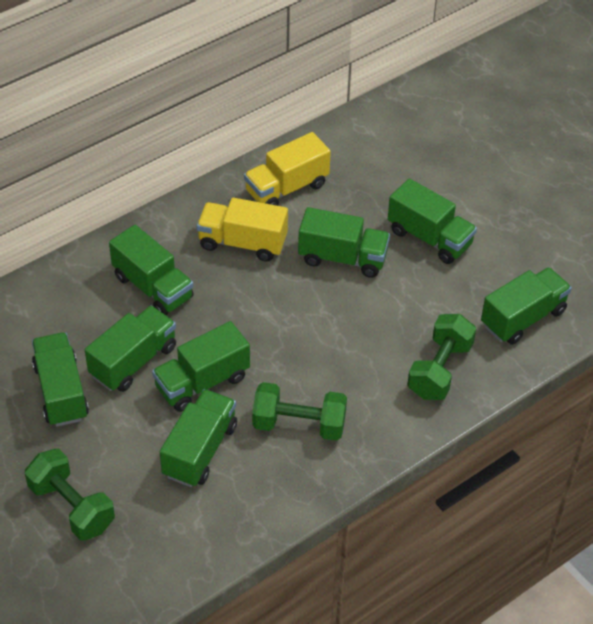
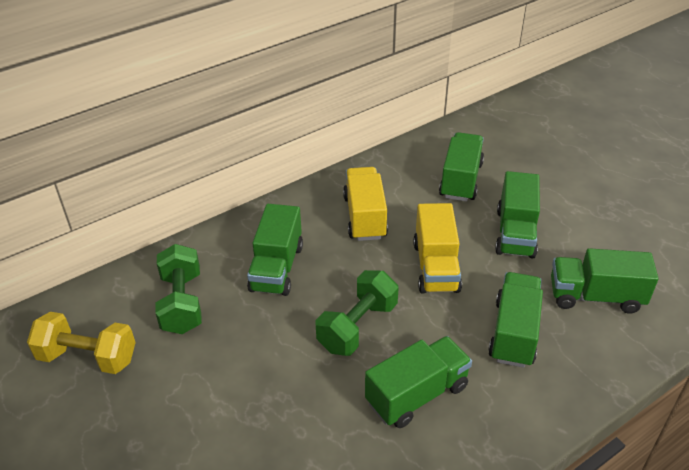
green dumbbell: 3 -> 2
green truck: 8 -> 6
yellow dumbbell: 0 -> 1

